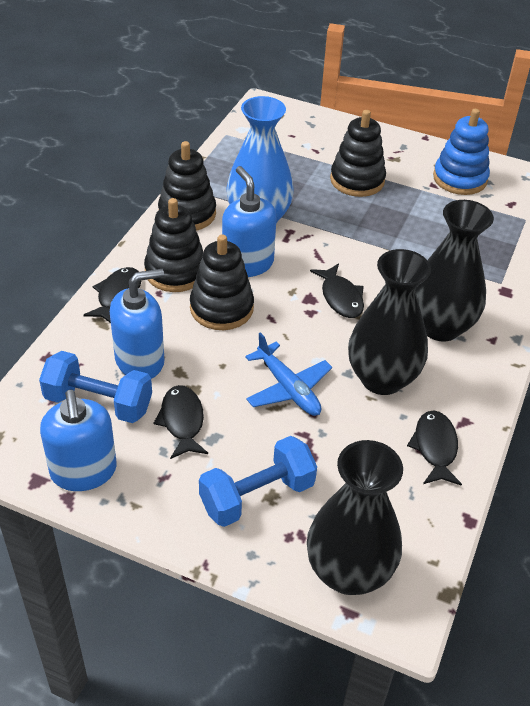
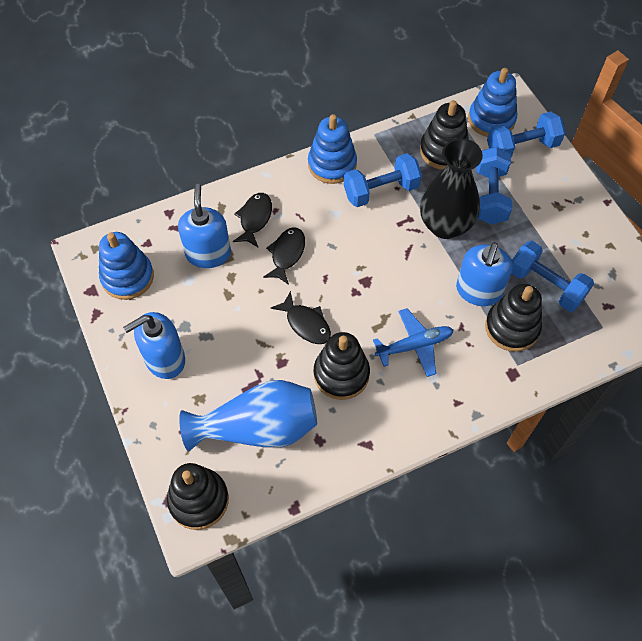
black fish: 4 -> 3
black vase: 3 -> 1
blue dumbbell: 2 -> 4
blue stacking toy: 1 -> 3

